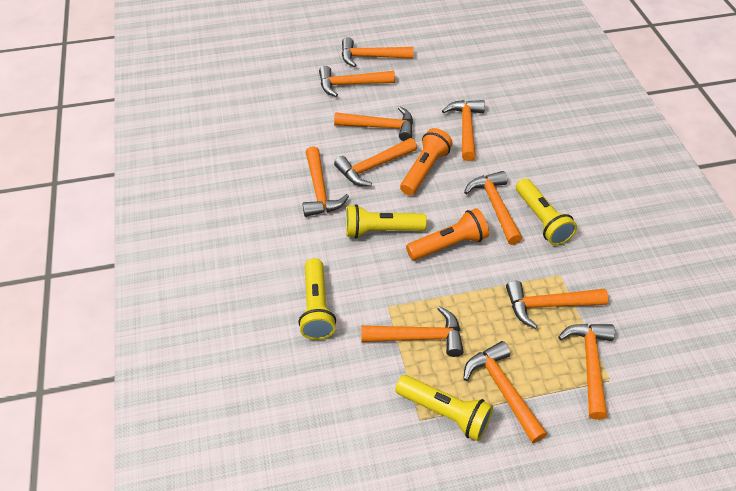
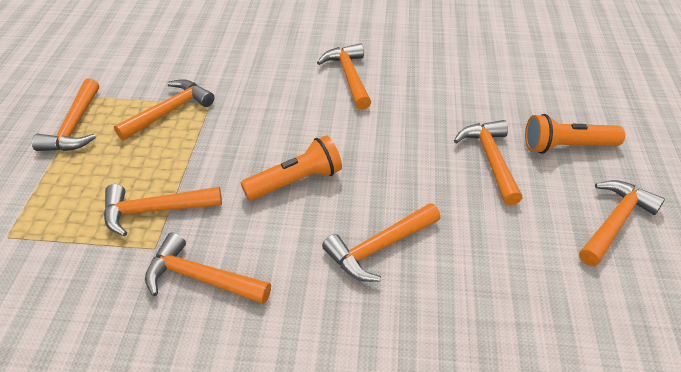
orange hammer: 11 -> 8
yellow flashlight: 4 -> 0

